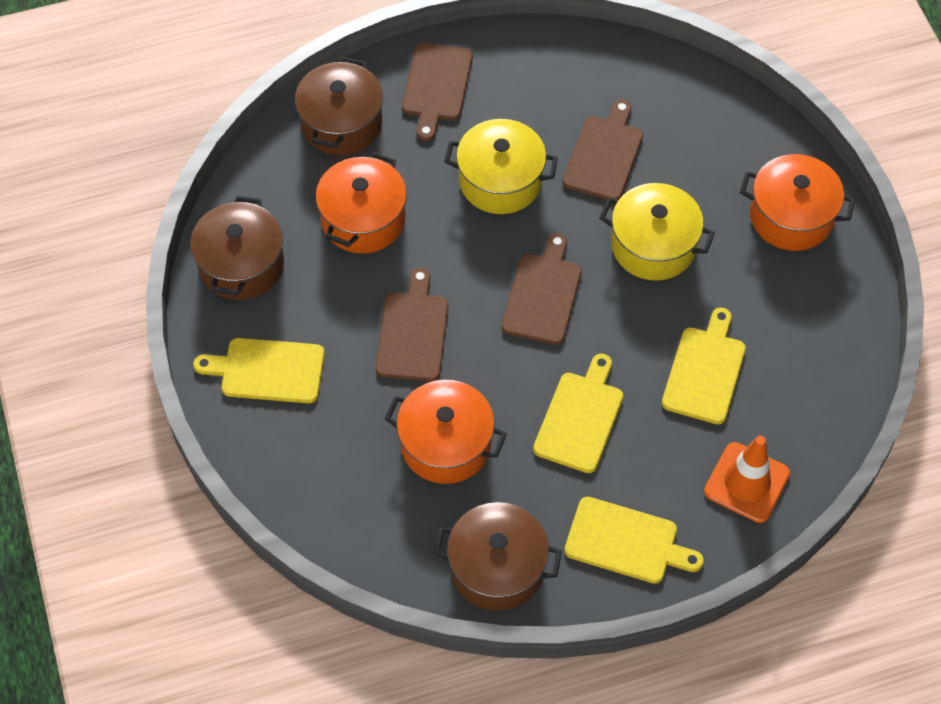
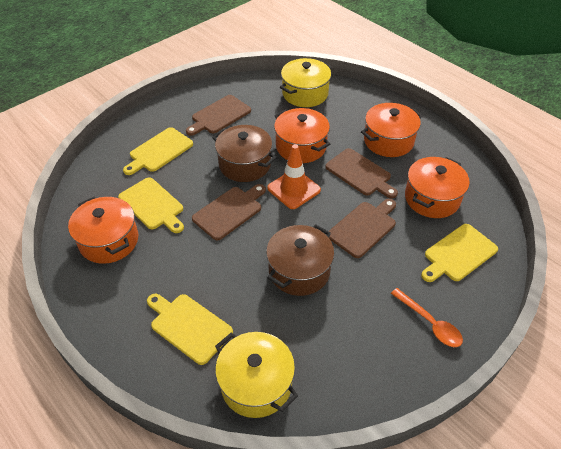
brown pot: 3 -> 2
orange pot: 3 -> 4
orange spoon: 0 -> 1

